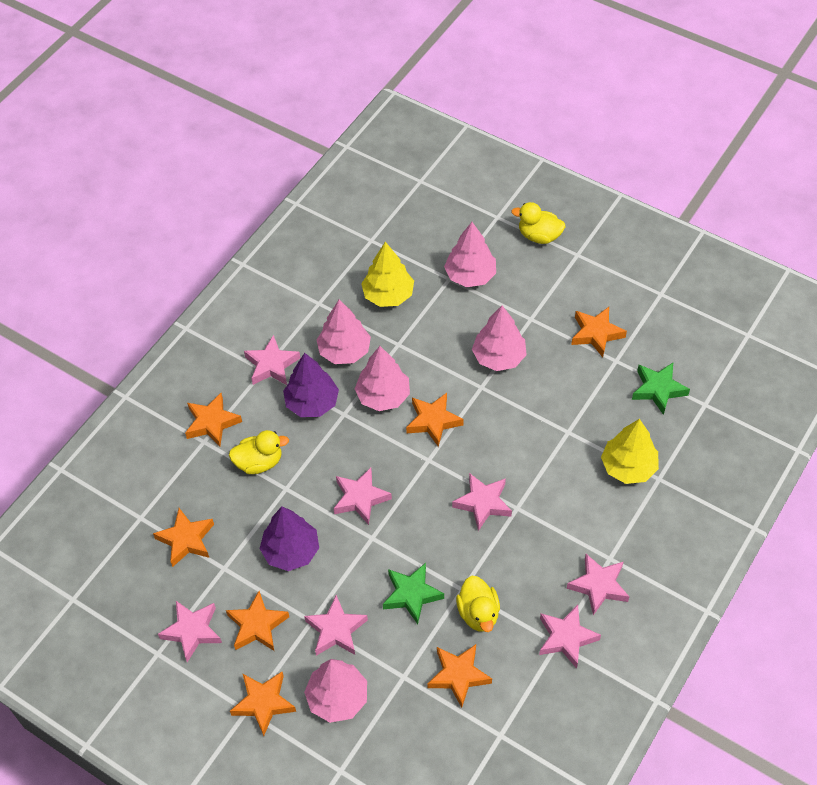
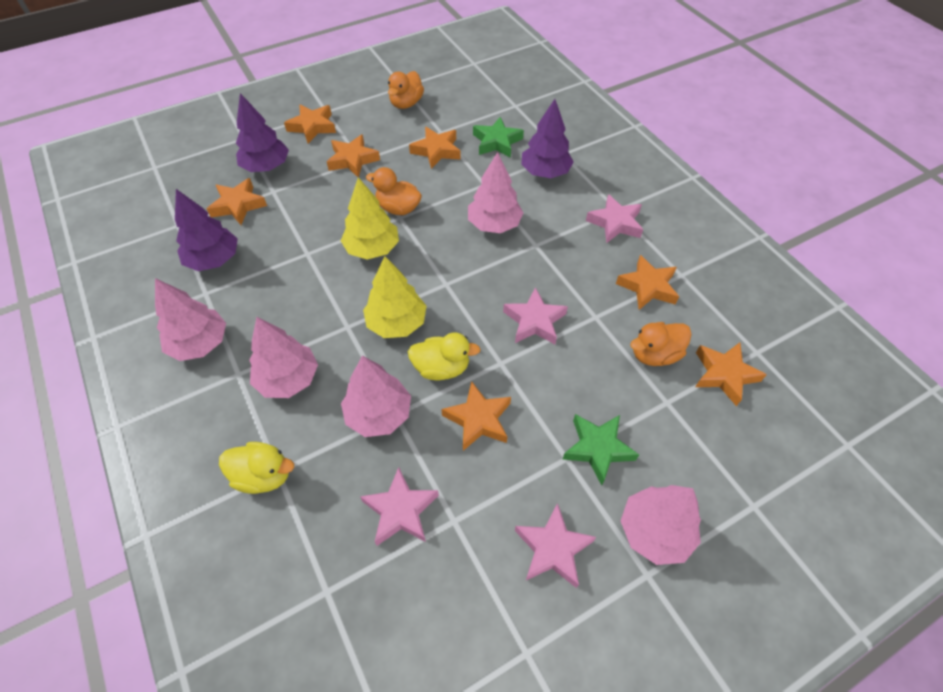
orange duck: 0 -> 3
pink star: 7 -> 4
purple tree: 2 -> 3
yellow duck: 3 -> 2

